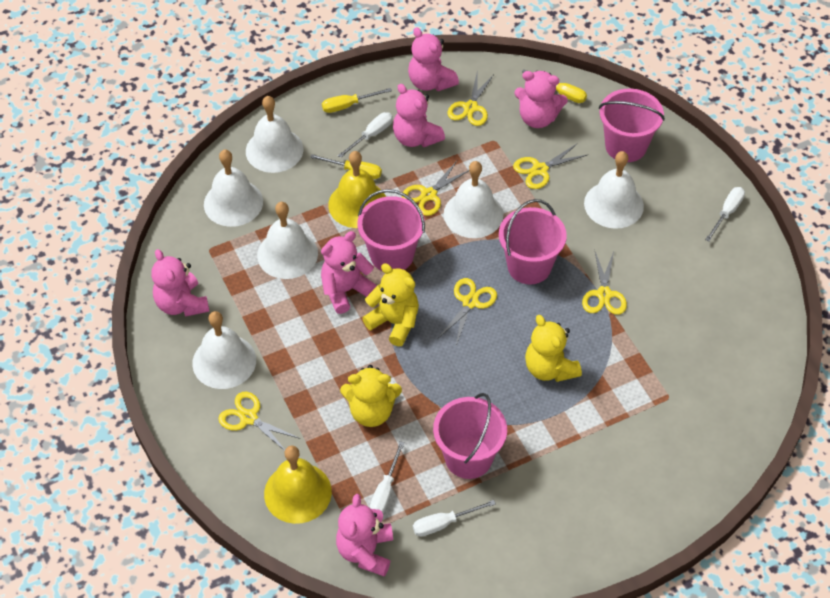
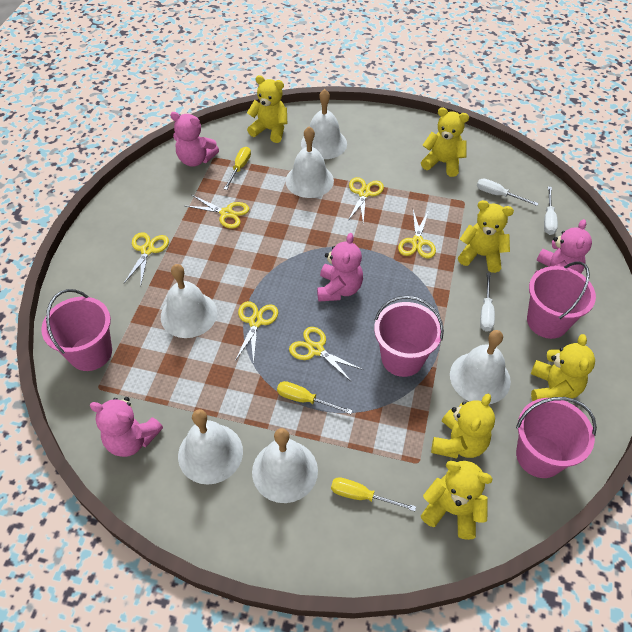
pink teddy bear: 6 -> 4
white screwdriver: 4 -> 3
yellow bell: 2 -> 0
yellow teddy bear: 3 -> 6

